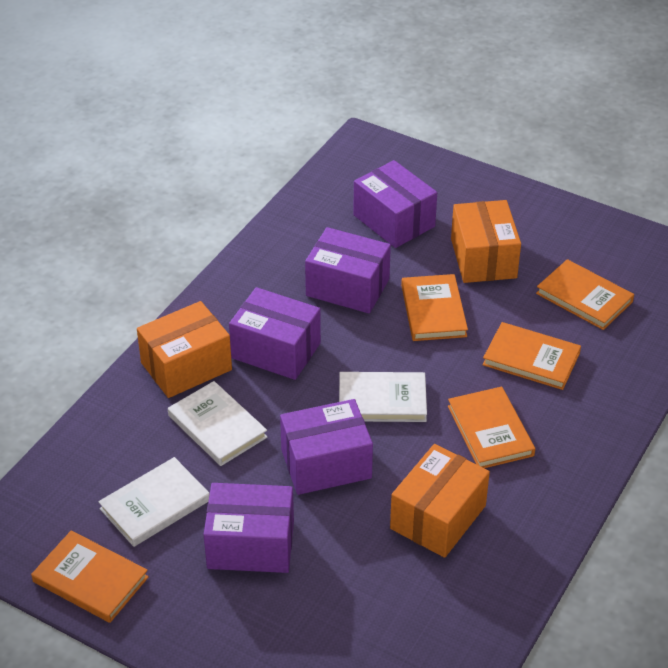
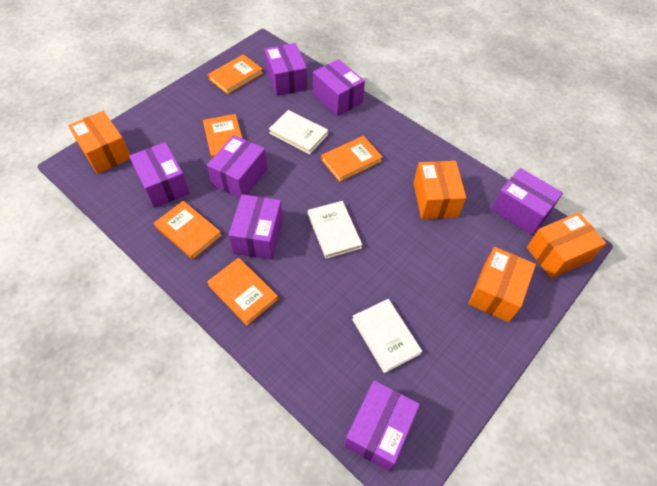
orange box: 3 -> 4
purple box: 5 -> 7

